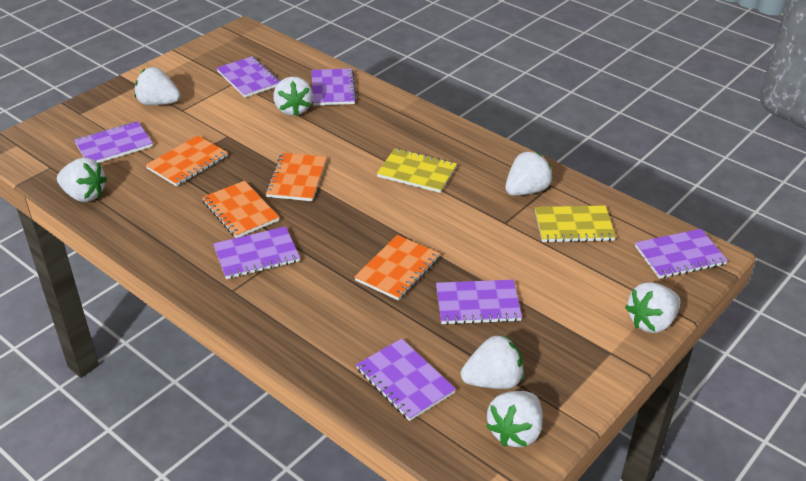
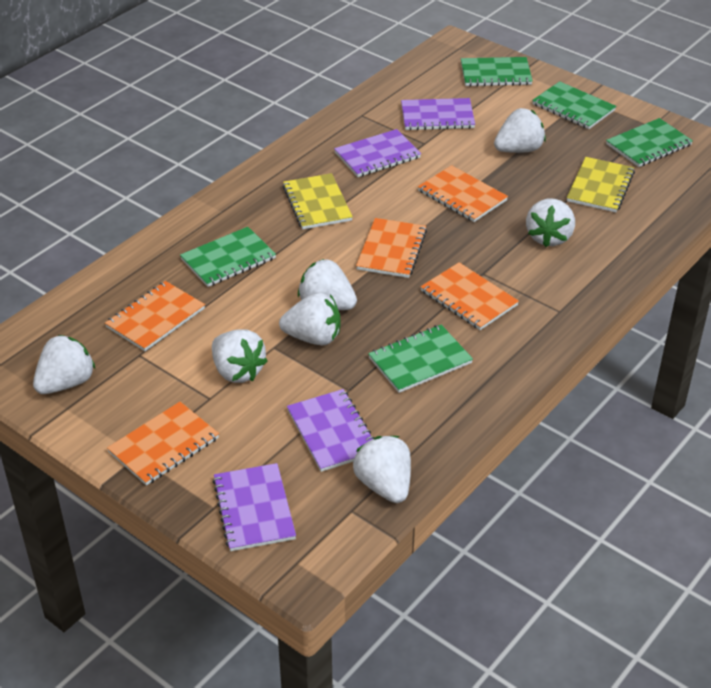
green notebook: 0 -> 5
orange notebook: 4 -> 5
purple notebook: 7 -> 4

